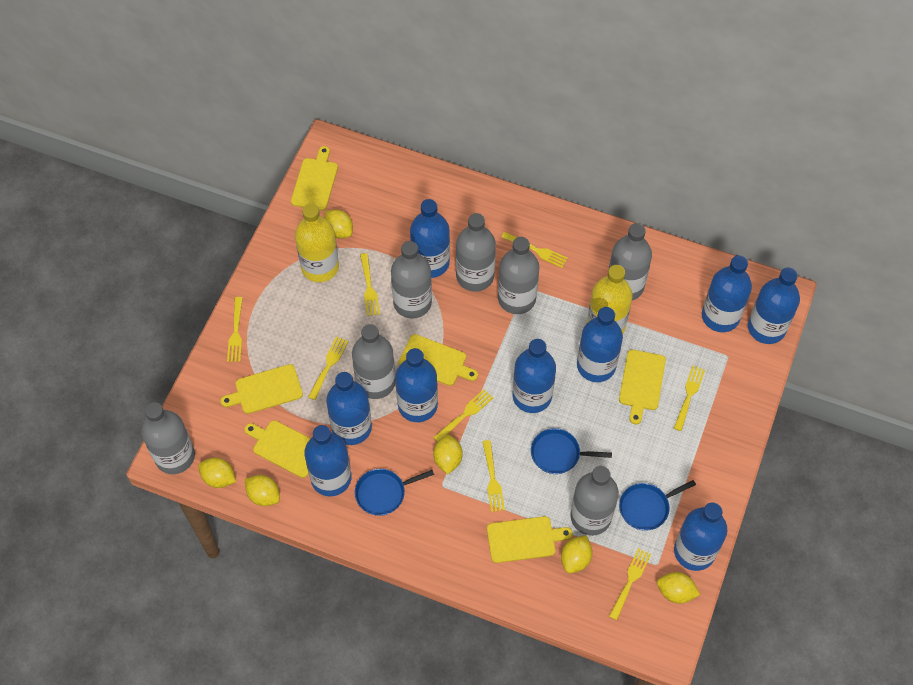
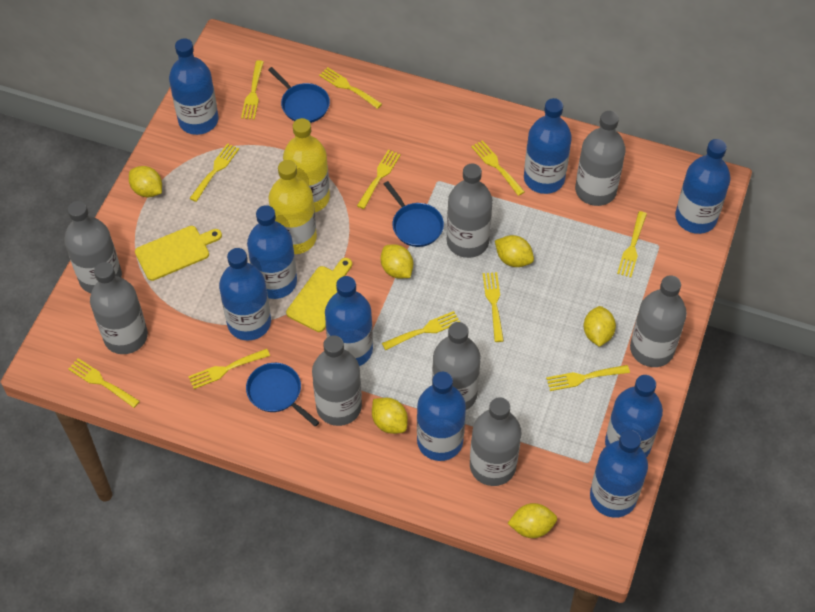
grey bottle: 7 -> 8
yellow cutting board: 6 -> 2
yellow fork: 8 -> 11

